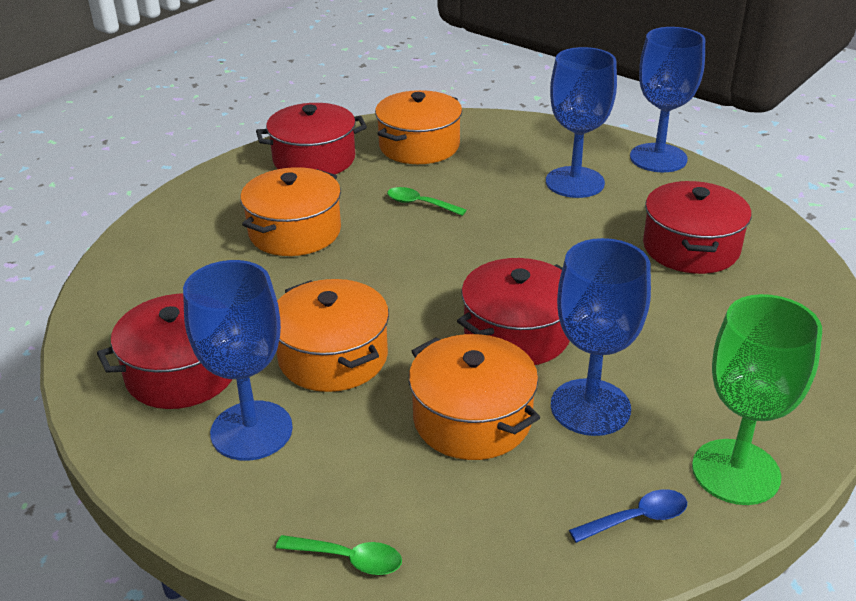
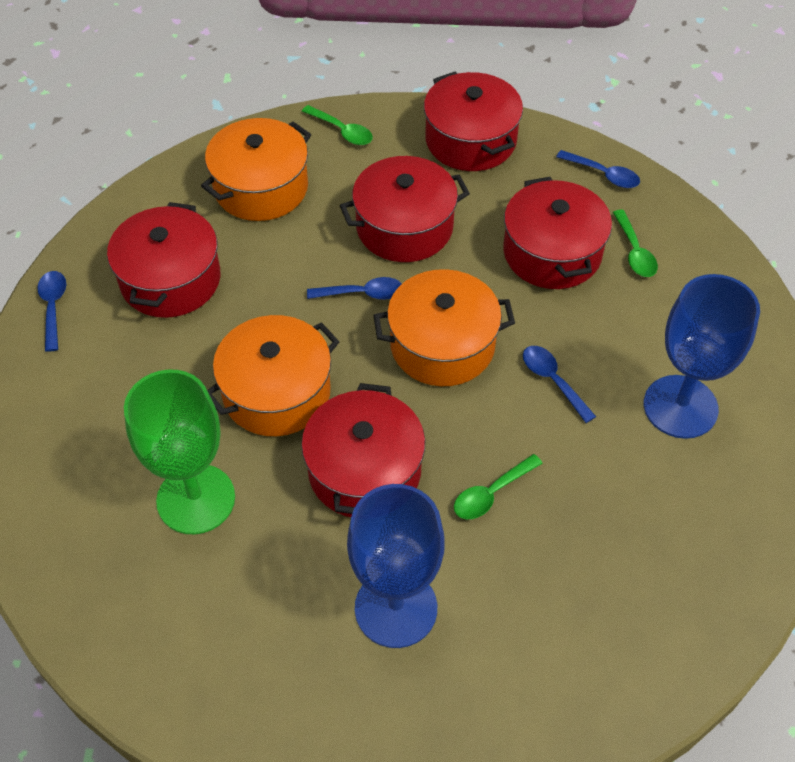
blue goblet: 4 -> 2
blue spoon: 1 -> 4
green spoon: 2 -> 3
orange pot: 4 -> 3
red pot: 4 -> 5

